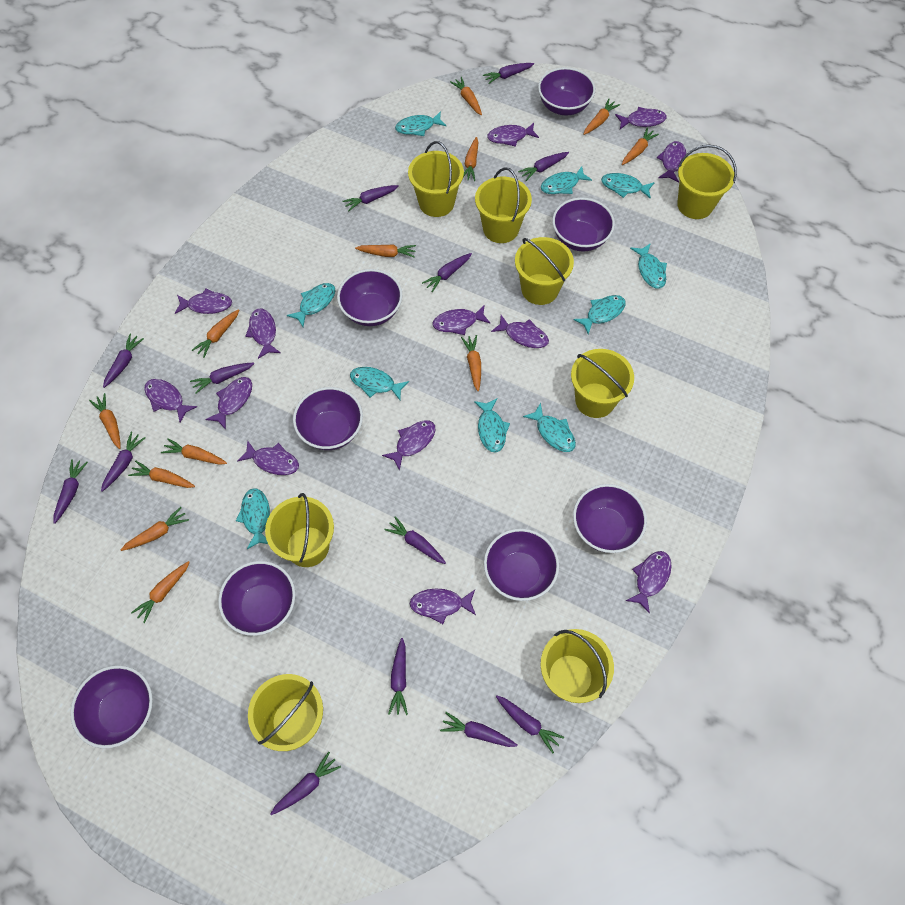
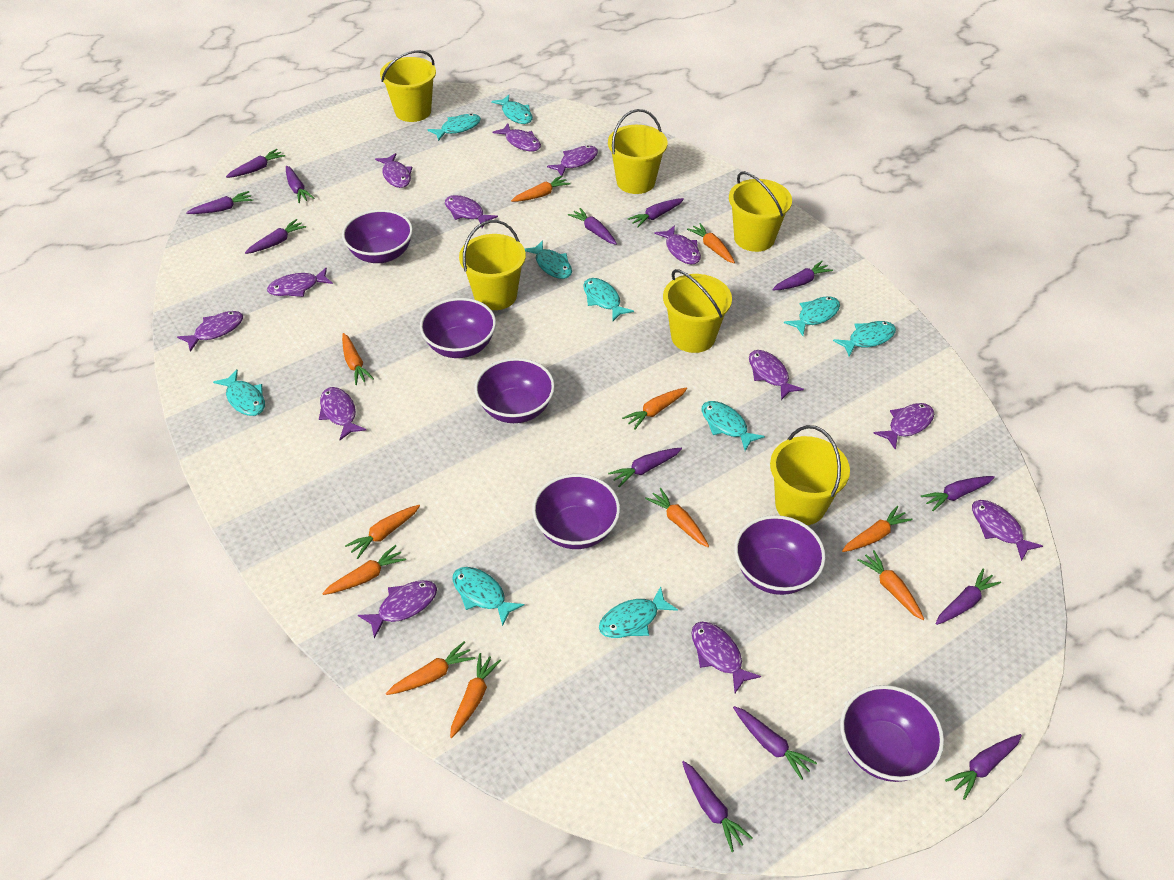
orange carrot: 12 -> 11
purple bowl: 8 -> 6
yellow bucket: 8 -> 6

